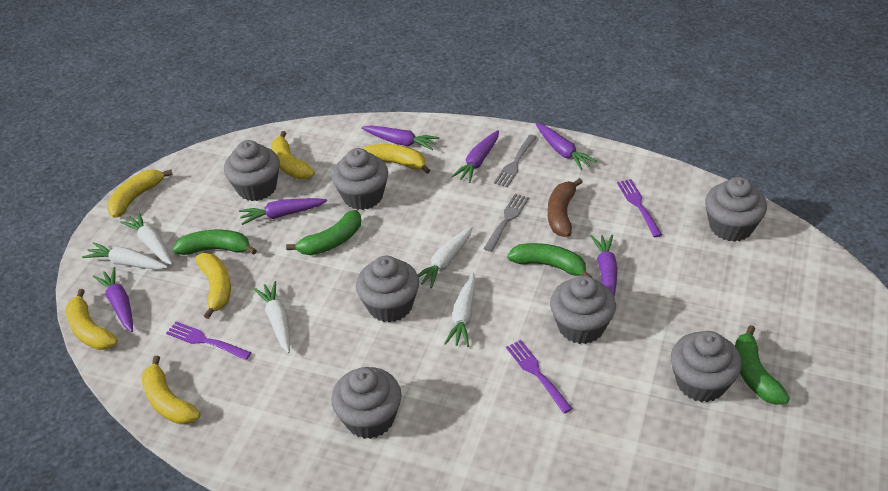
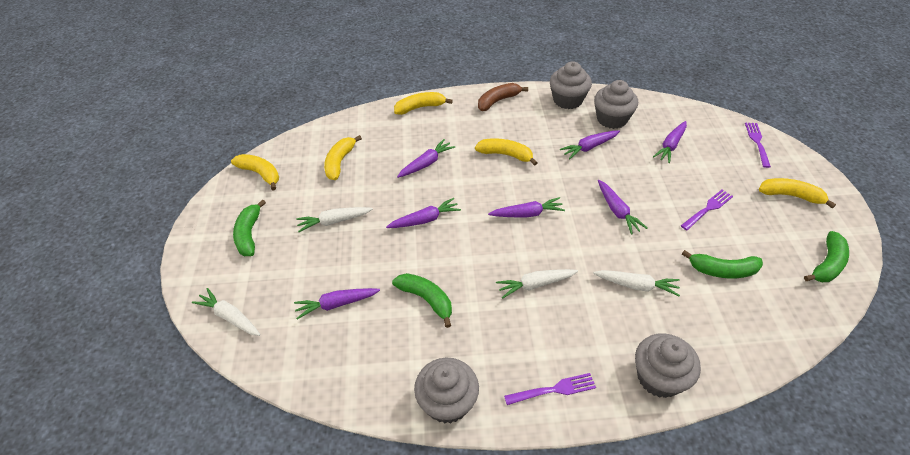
grey cupcake: 7 -> 4
grey fork: 2 -> 0
purple carrot: 6 -> 7
white carrot: 5 -> 4
yellow banana: 6 -> 5

